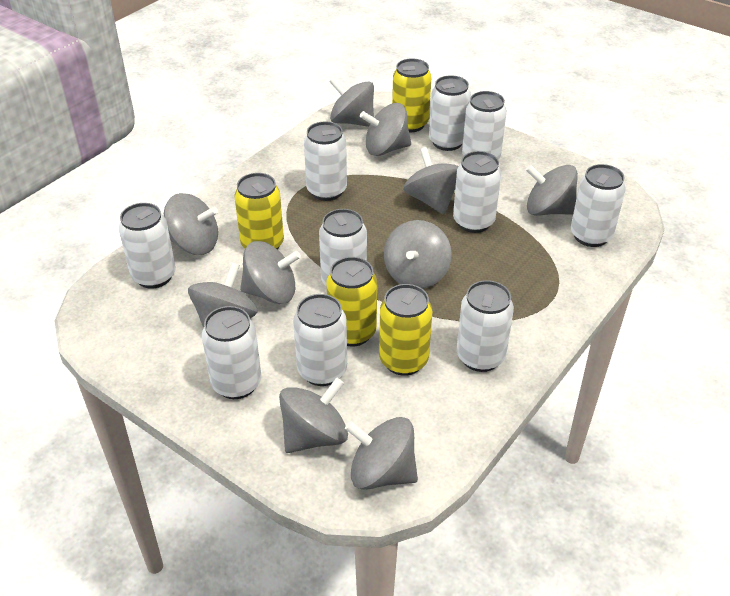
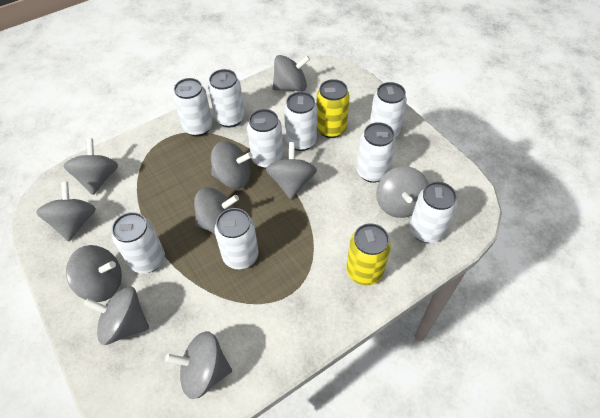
white can: 10 -> 9
yellow can: 4 -> 2

